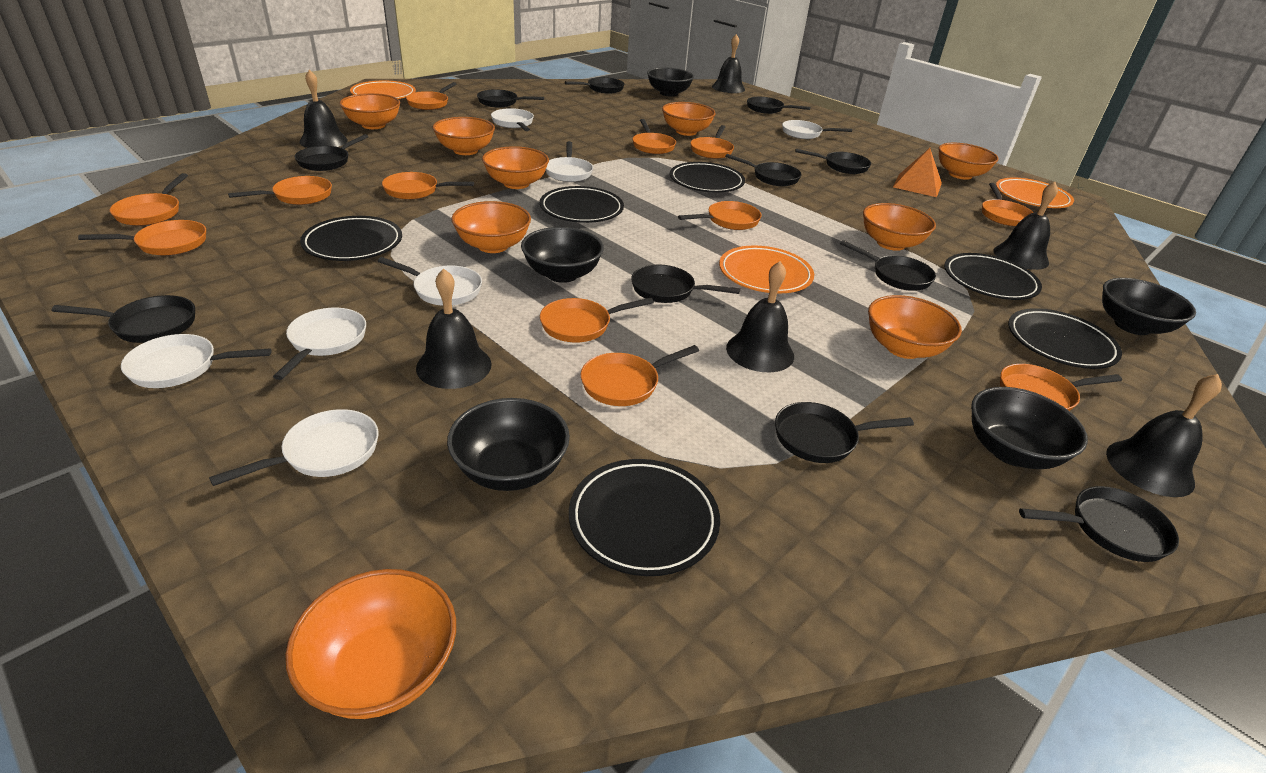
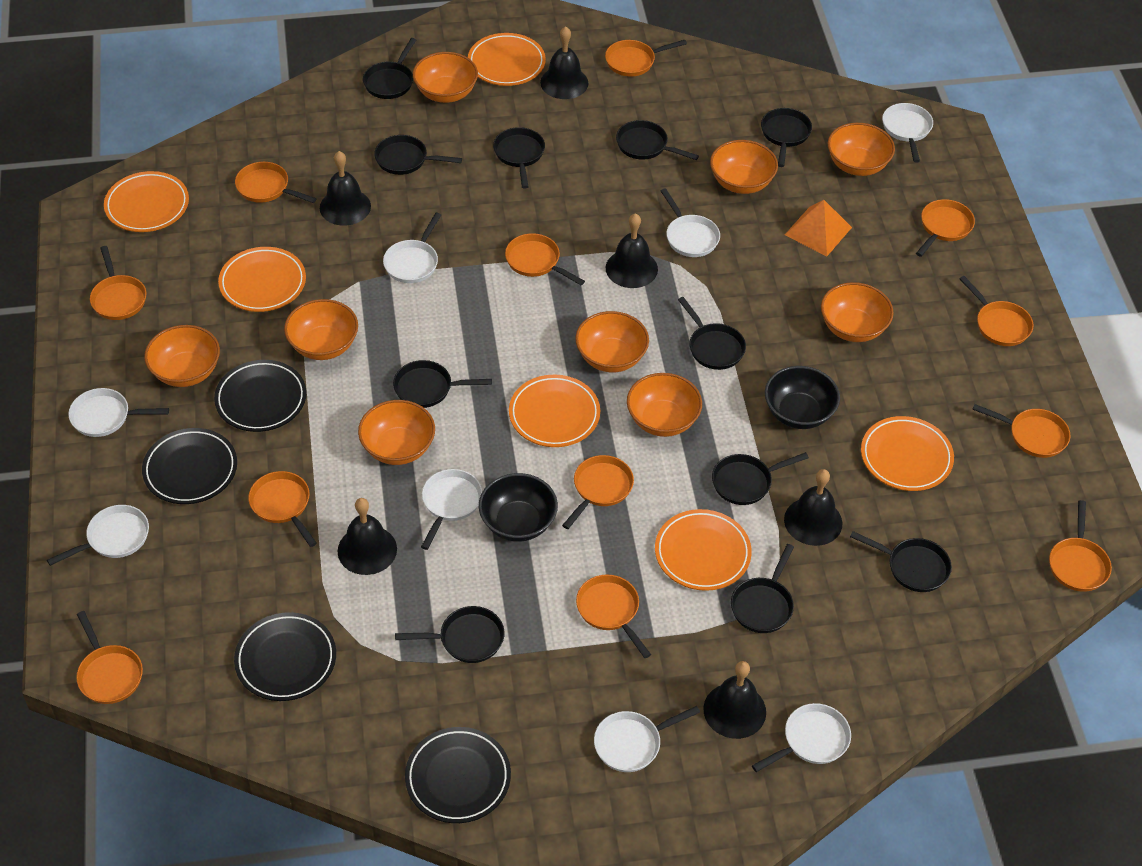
black bowl: 5 -> 2
black plate: 6 -> 4
orange plate: 3 -> 6
white pan: 7 -> 8

